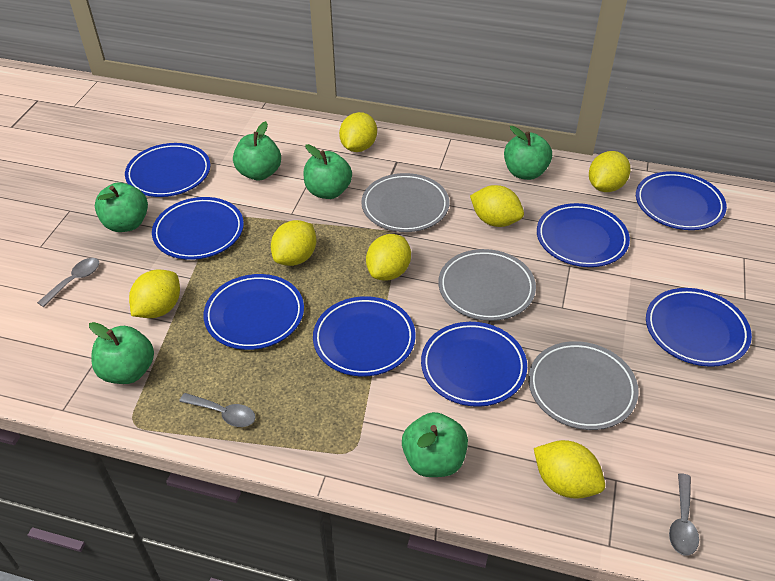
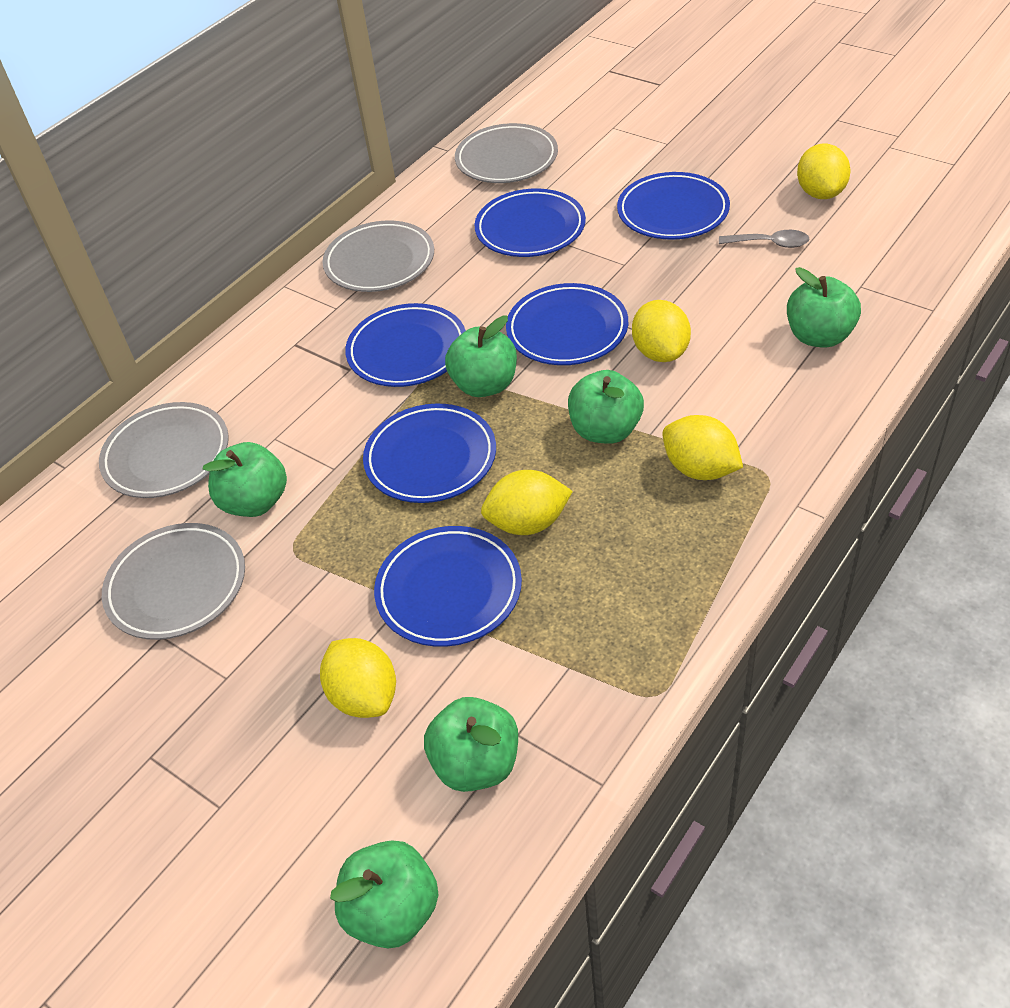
blue plate: 8 -> 6
grey plate: 3 -> 4
grey spoon: 3 -> 1
yellow lemon: 7 -> 5

